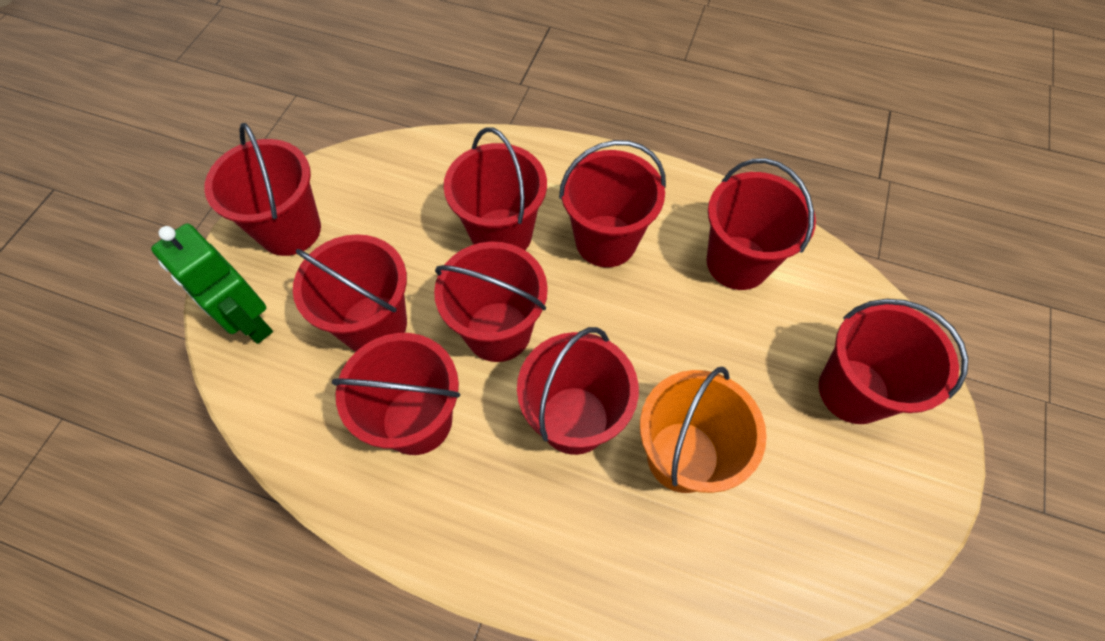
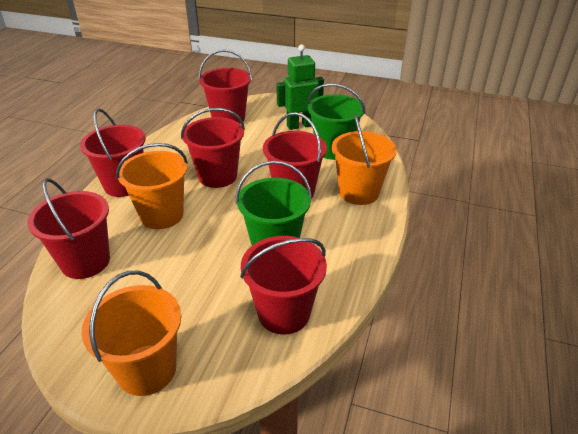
green bucket: 0 -> 2
orange bucket: 1 -> 3
red bucket: 9 -> 6

